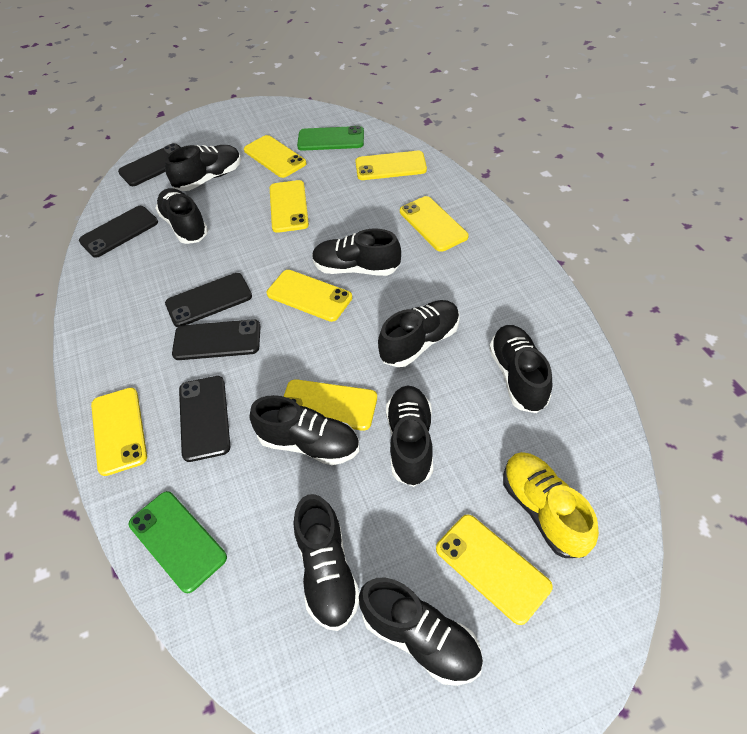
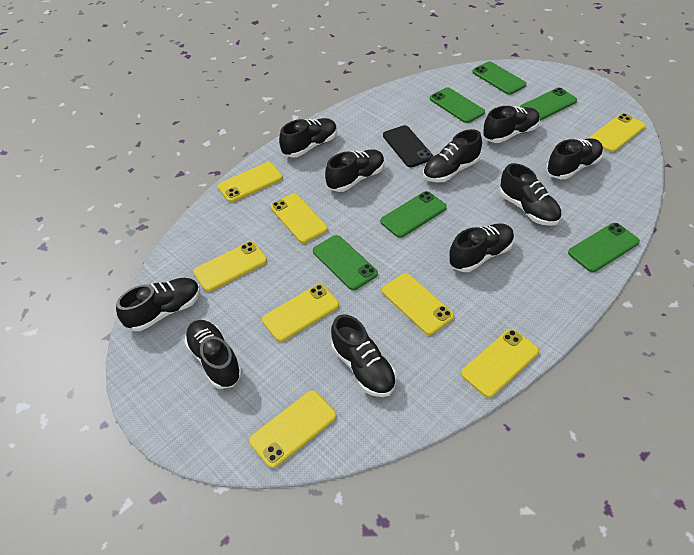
black phone: 5 -> 1
black shoe: 9 -> 10
green phone: 2 -> 6
yellow shoe: 1 -> 0

